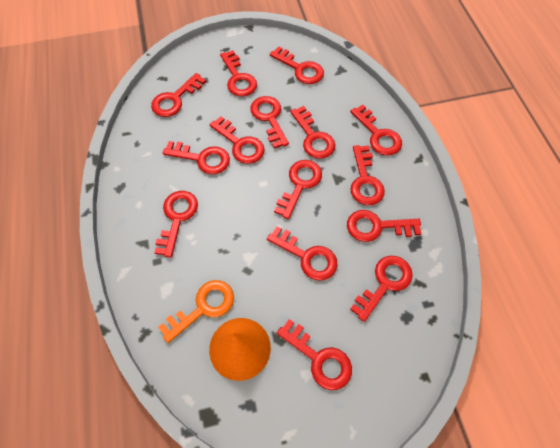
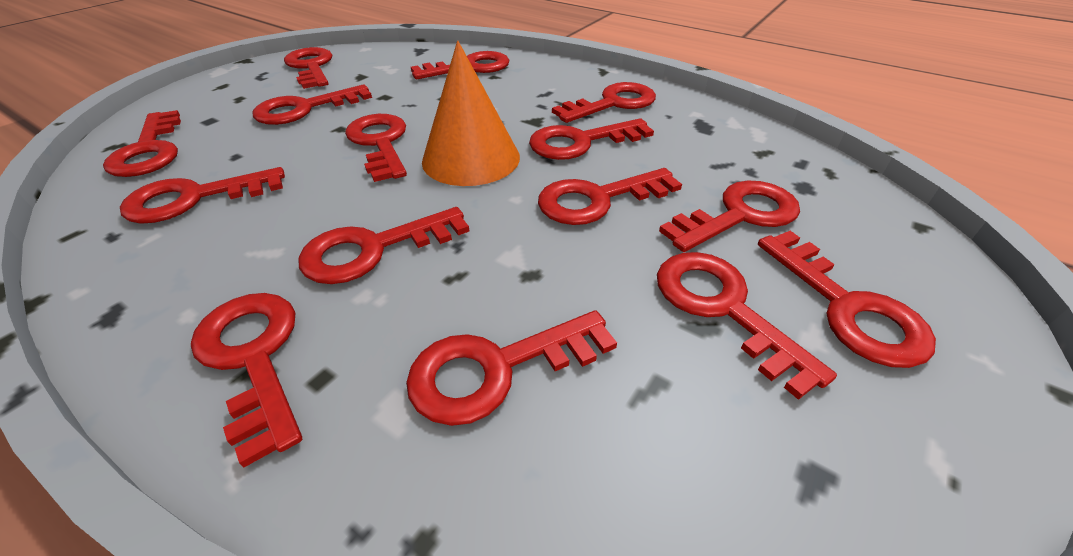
orange key: 1 -> 0

